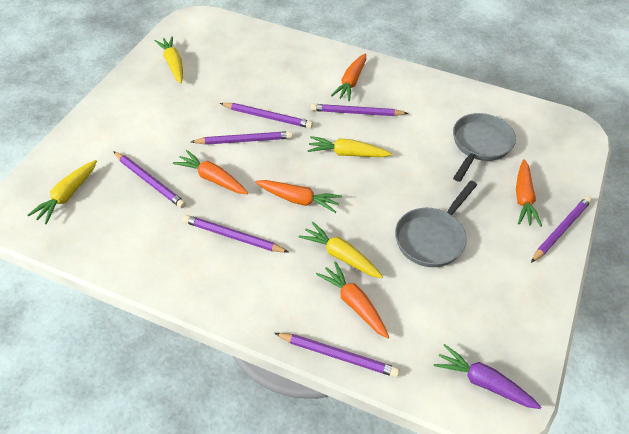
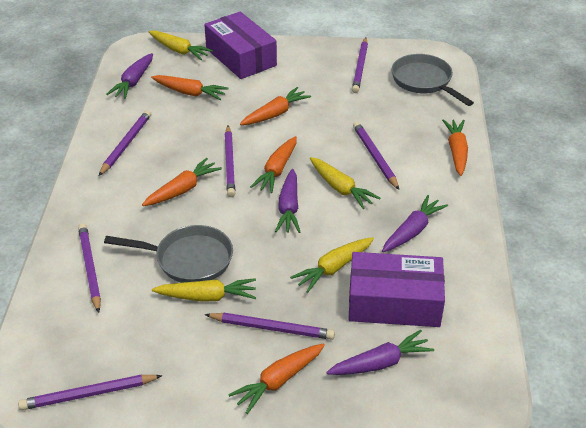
orange carrot: 5 -> 6
purple box: 0 -> 2
purple carrot: 1 -> 4

